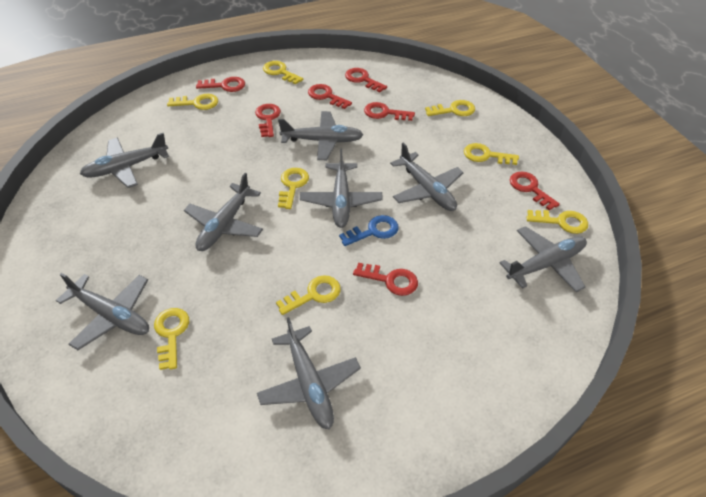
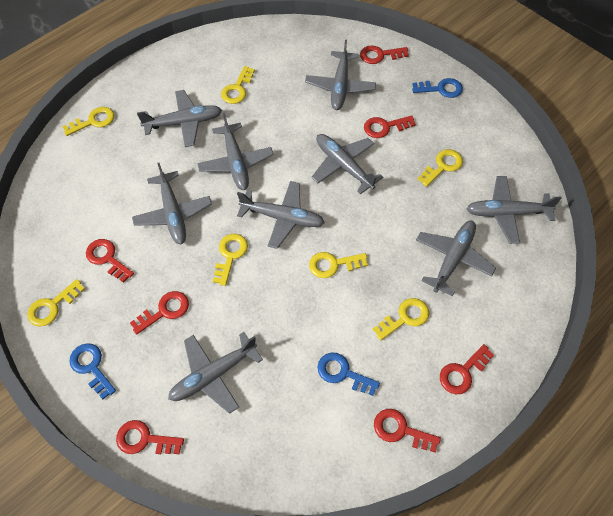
blue key: 1 -> 3
grey plane: 8 -> 9
yellow key: 8 -> 7

